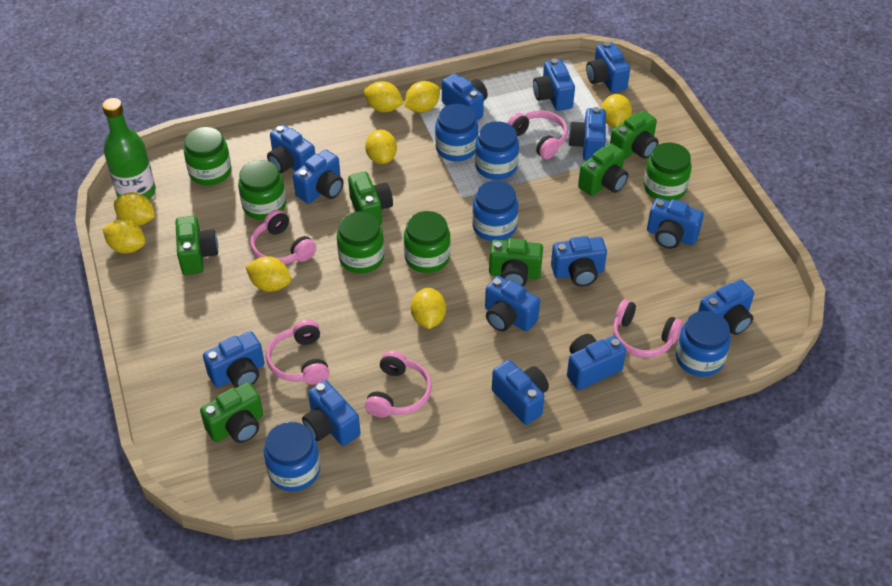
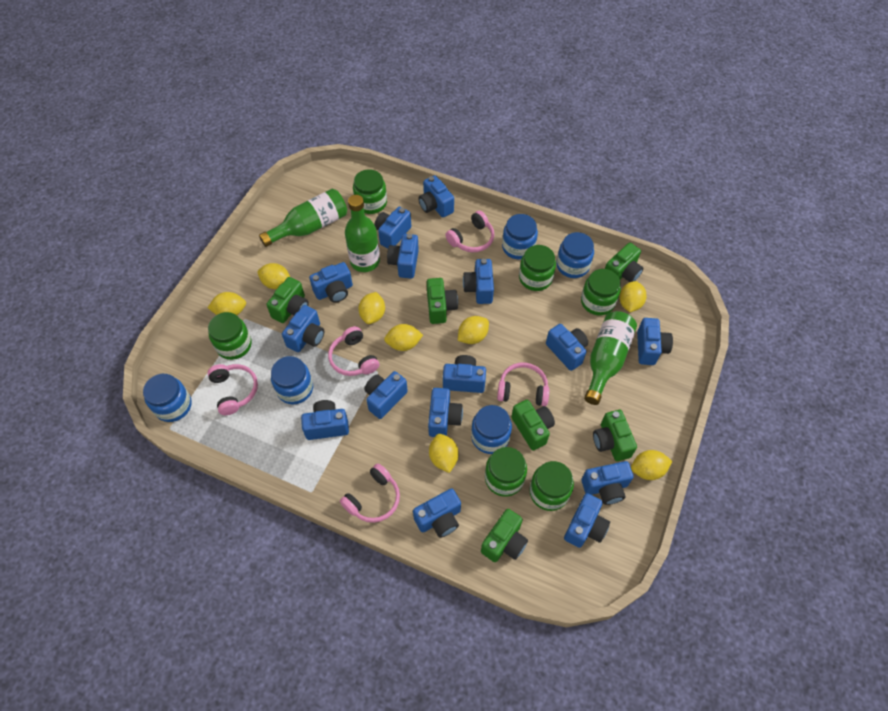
blue camera: 14 -> 15
green bottle: 1 -> 3
green jar: 5 -> 6

